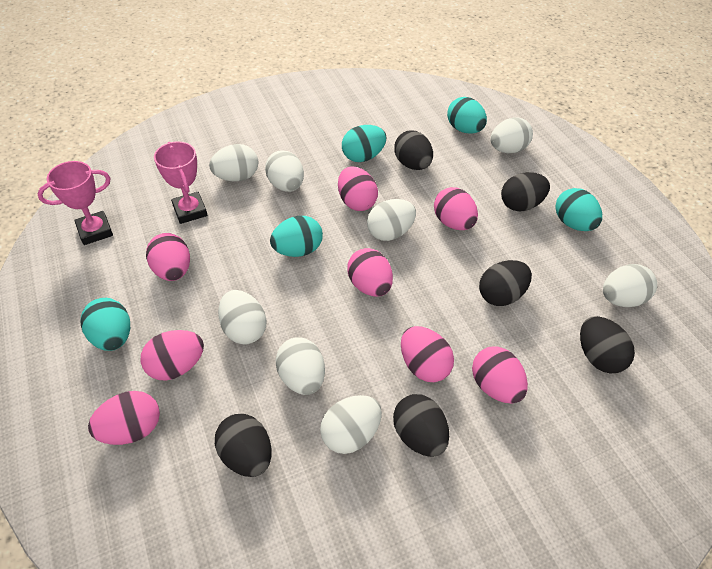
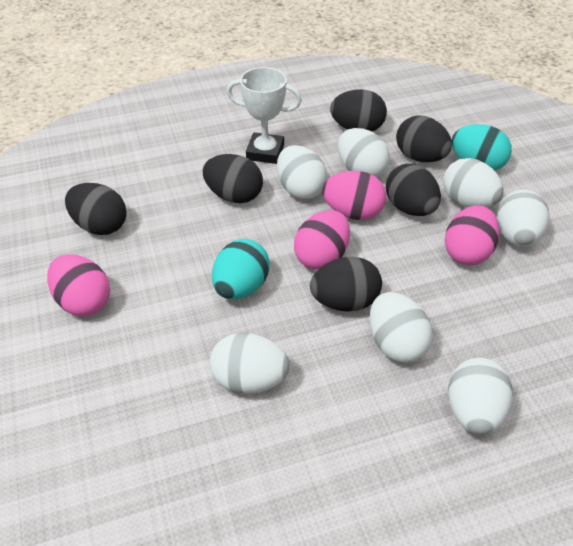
pink egg: 8 -> 4
pink trophy: 2 -> 0
turquoise egg: 5 -> 2
white egg: 8 -> 7
white trophy: 0 -> 1

